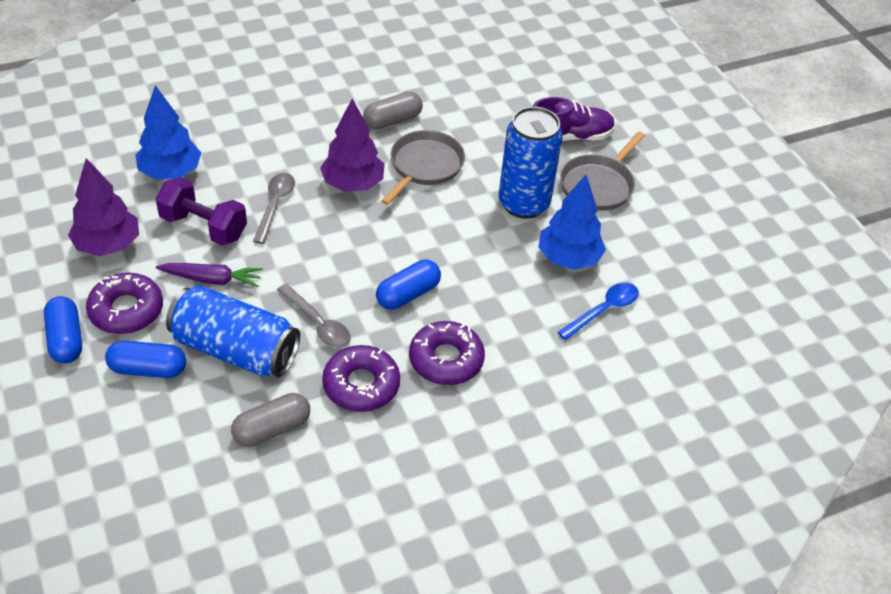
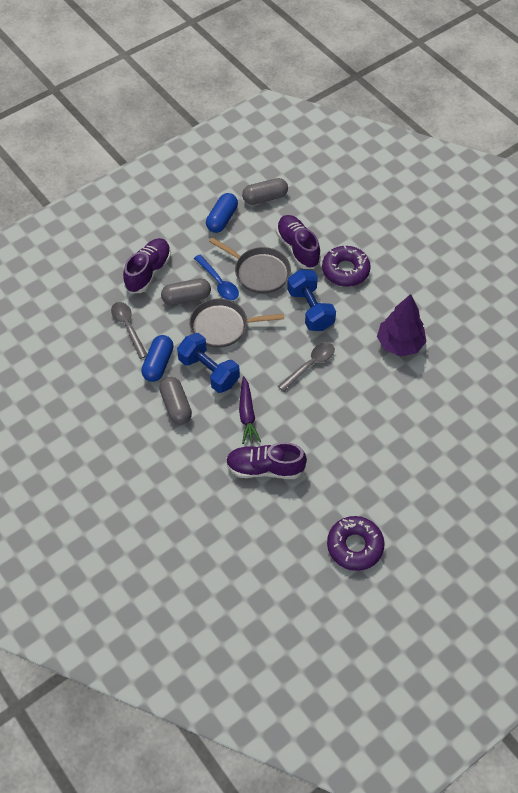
blue can: 2 -> 0
blue capsule: 3 -> 2
blue dumbbell: 0 -> 2
blue tree: 2 -> 0
grey capsule: 2 -> 3
purple donut: 3 -> 2
purple dumbbell: 1 -> 0
purple shoe: 1 -> 3
purple tree: 2 -> 1

